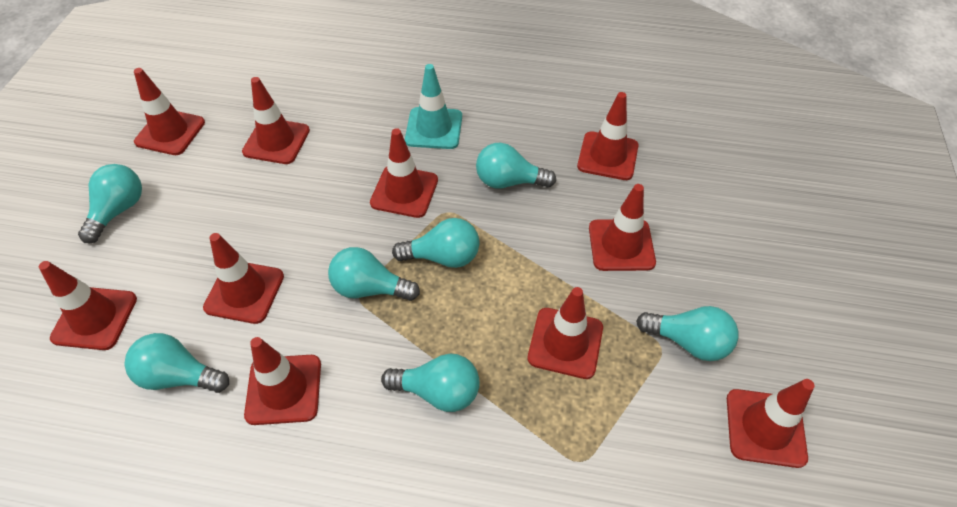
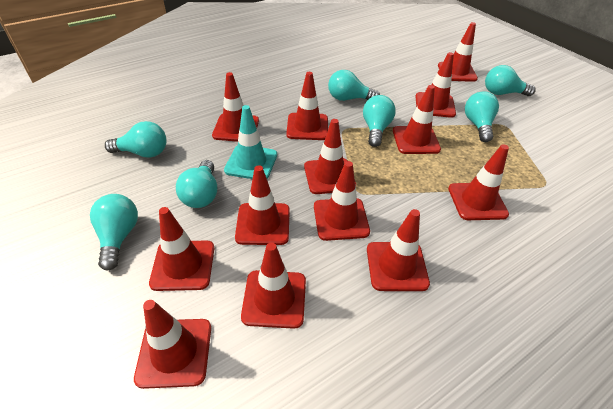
red traffic cone: 10 -> 13

